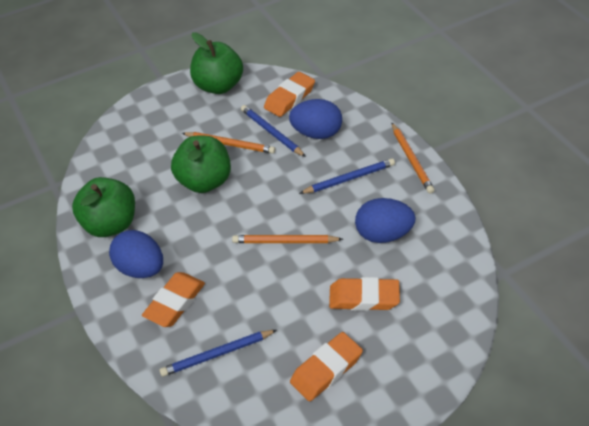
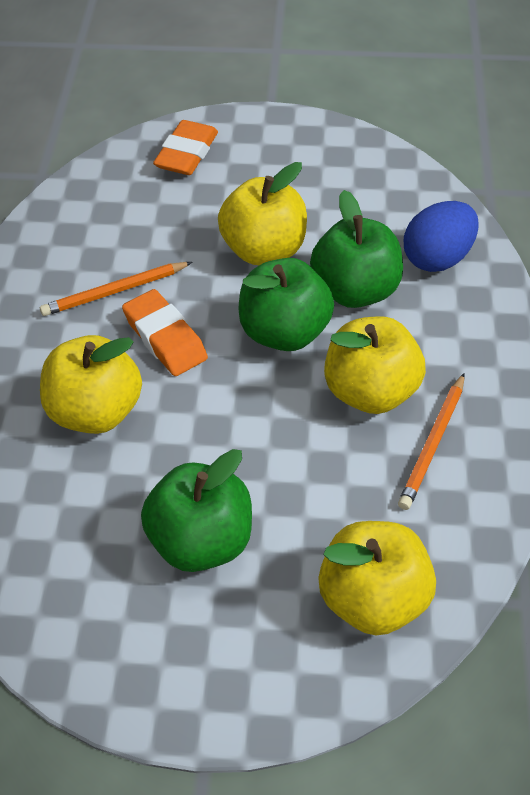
blue egg: 3 -> 1
blue pencil: 3 -> 0
orange eraser: 4 -> 2
orange pencil: 3 -> 2
yellow apple: 0 -> 4

